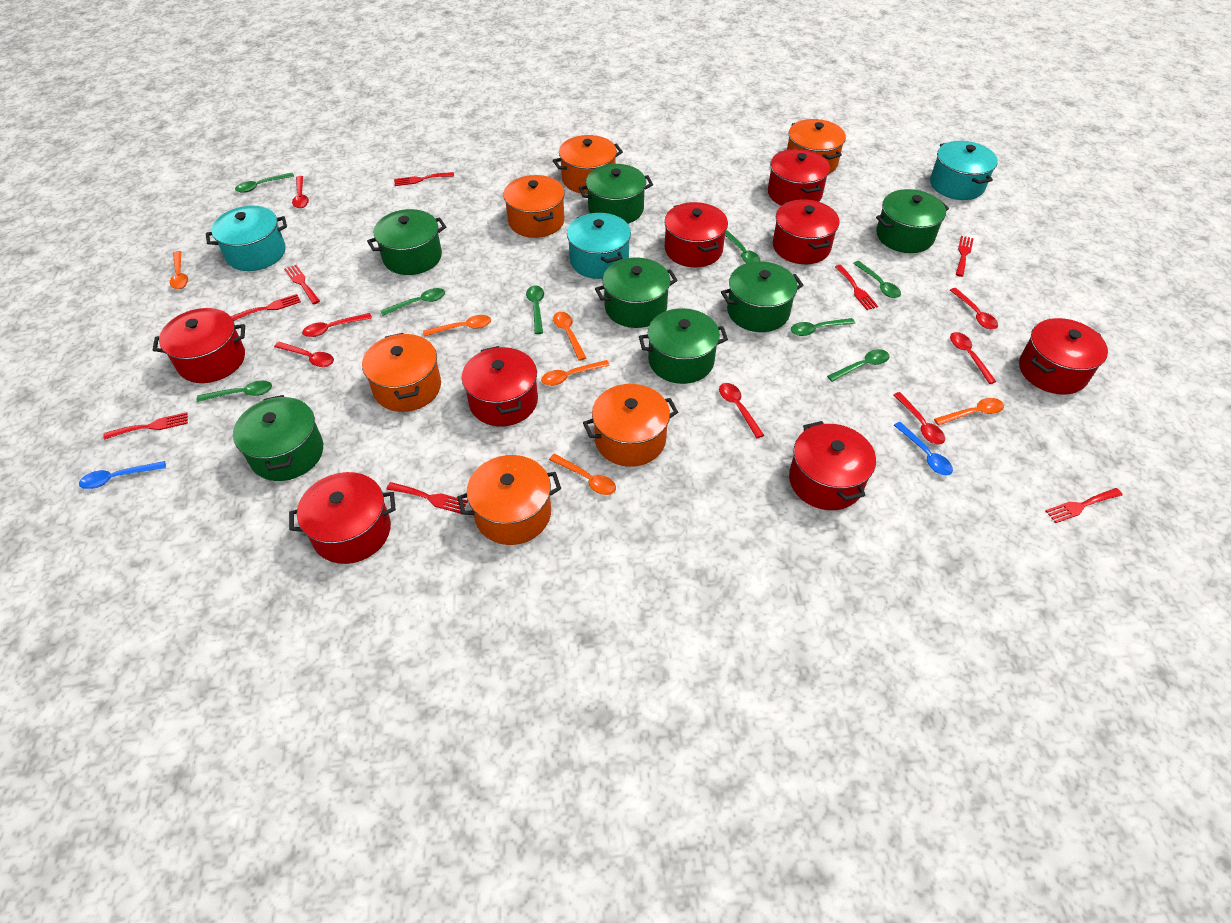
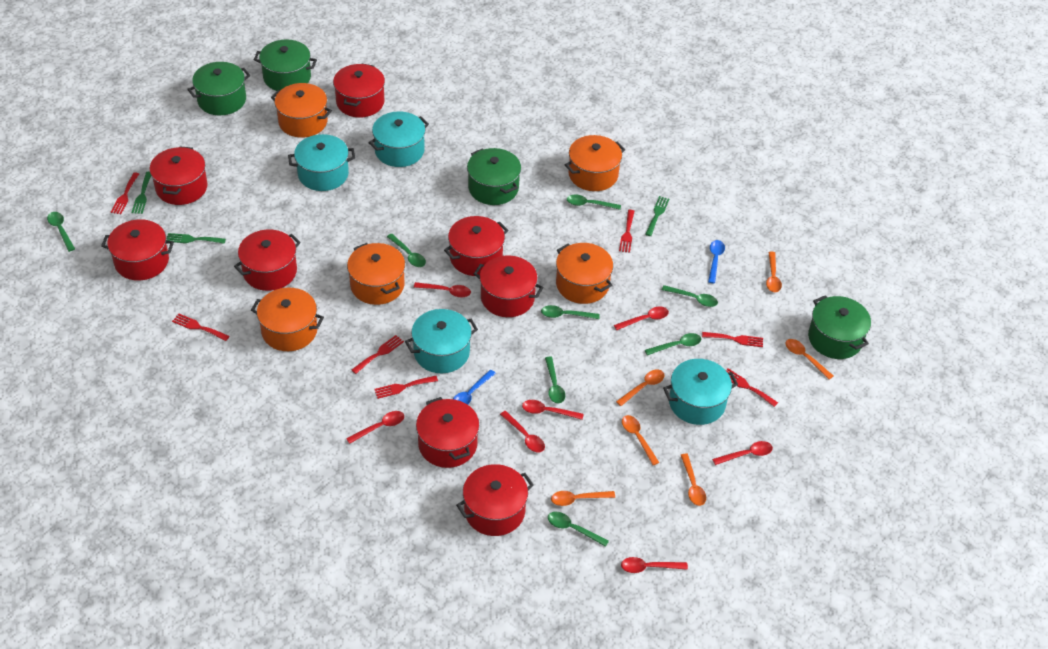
green fork: 0 -> 3
green pot: 7 -> 4
orange pot: 6 -> 5
red fork: 8 -> 7
turquoise pot: 3 -> 4

